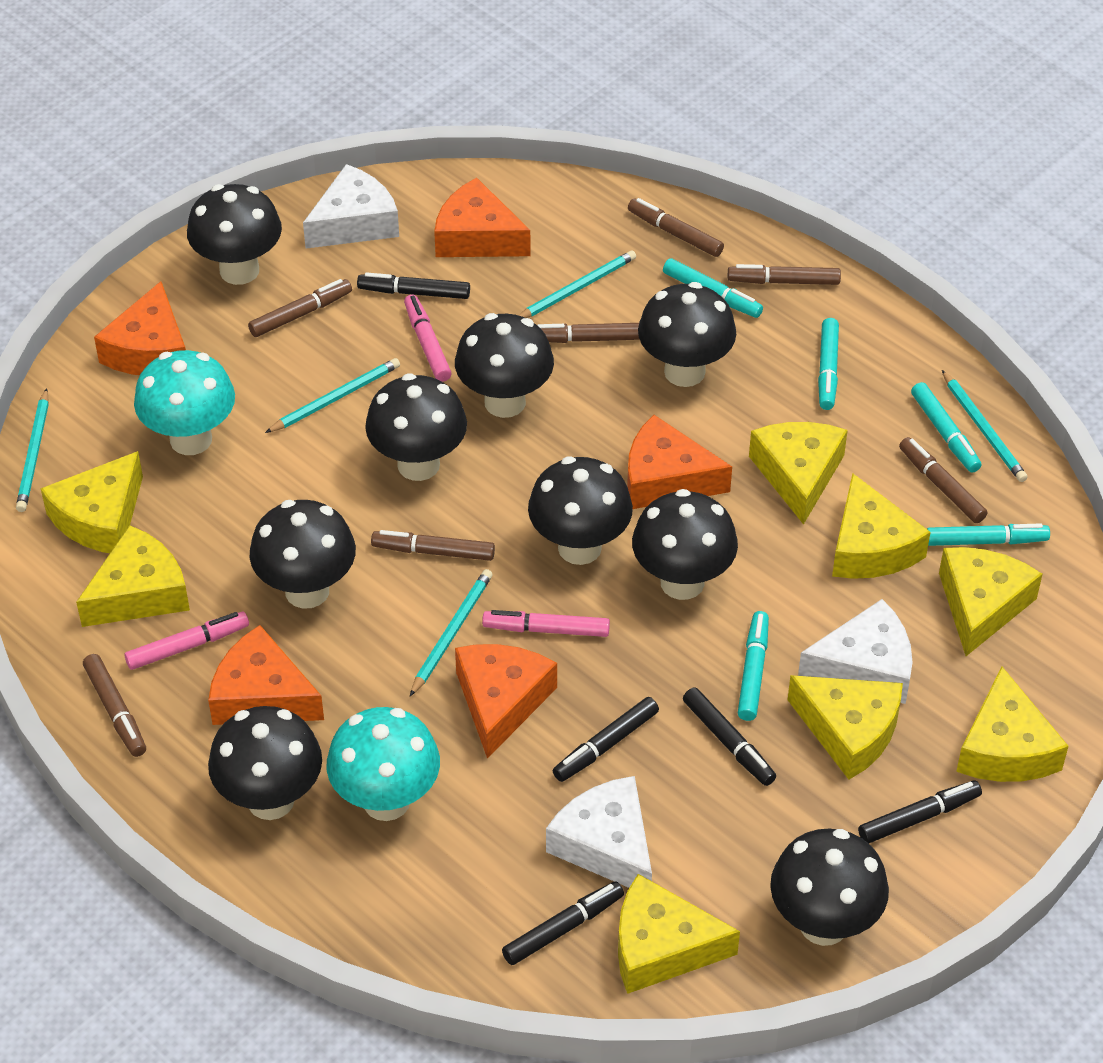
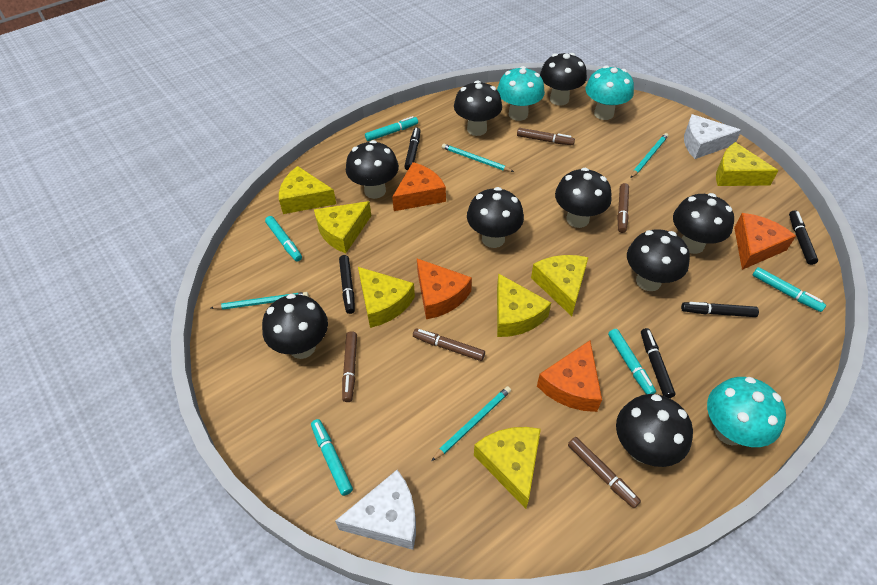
brown marker: 7 -> 5
orange cheese: 5 -> 4
pink marker: 3 -> 0
turquoise mushroom: 2 -> 3
turquoise pencil: 5 -> 4
white cheese: 3 -> 2
yellow cheese: 8 -> 7

